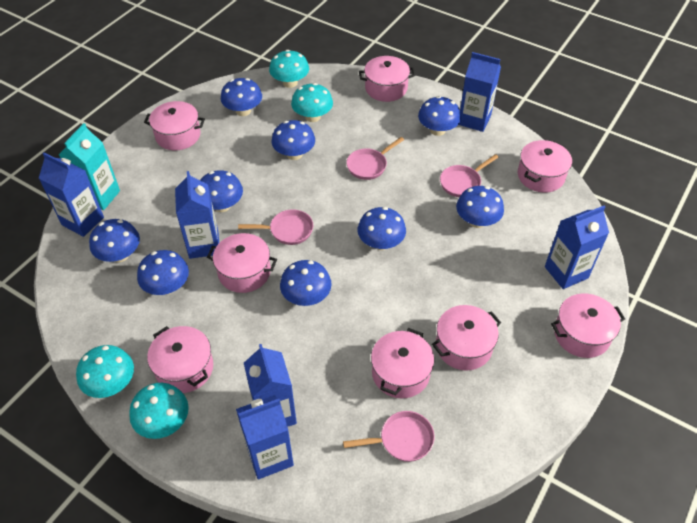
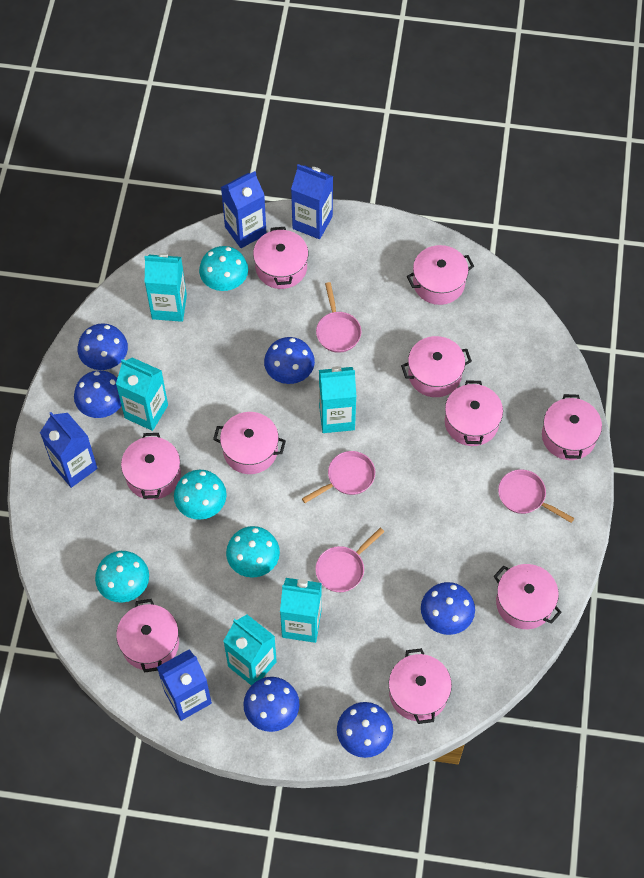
blue carton: 6 -> 4
blue mushroom: 9 -> 6
pink pot: 8 -> 10
turquoise carton: 1 -> 5

